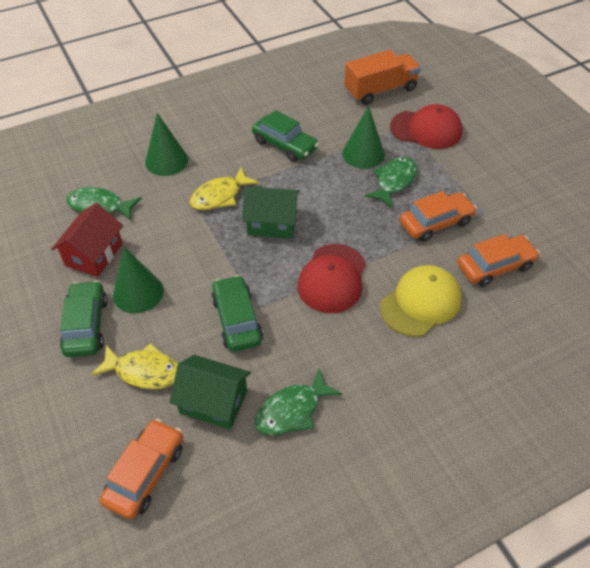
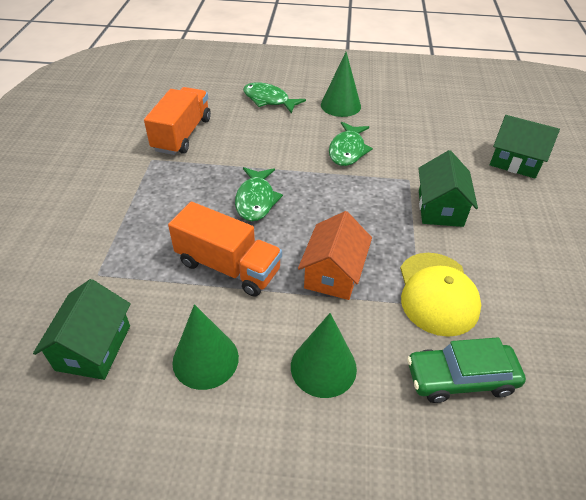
green car: 3 -> 1
green house: 2 -> 3
orange car: 3 -> 0
orange house: 0 -> 1
orange truck: 1 -> 2
red cap: 2 -> 0
red house: 1 -> 0
yellow fish: 2 -> 0

